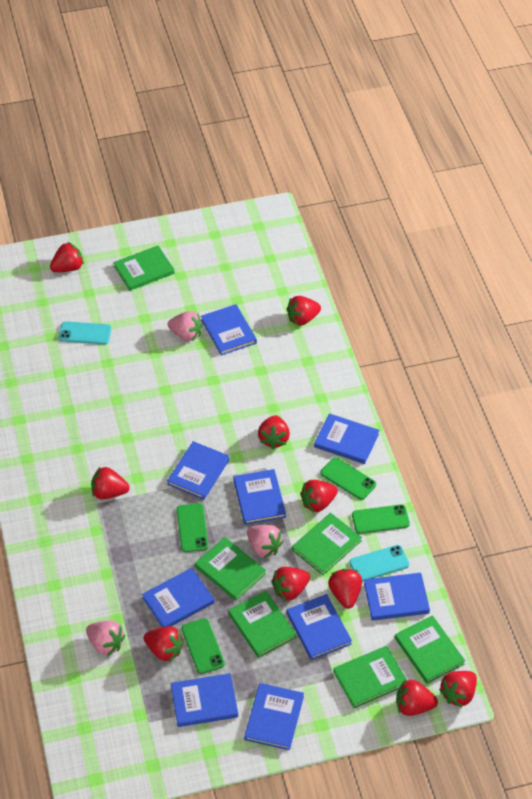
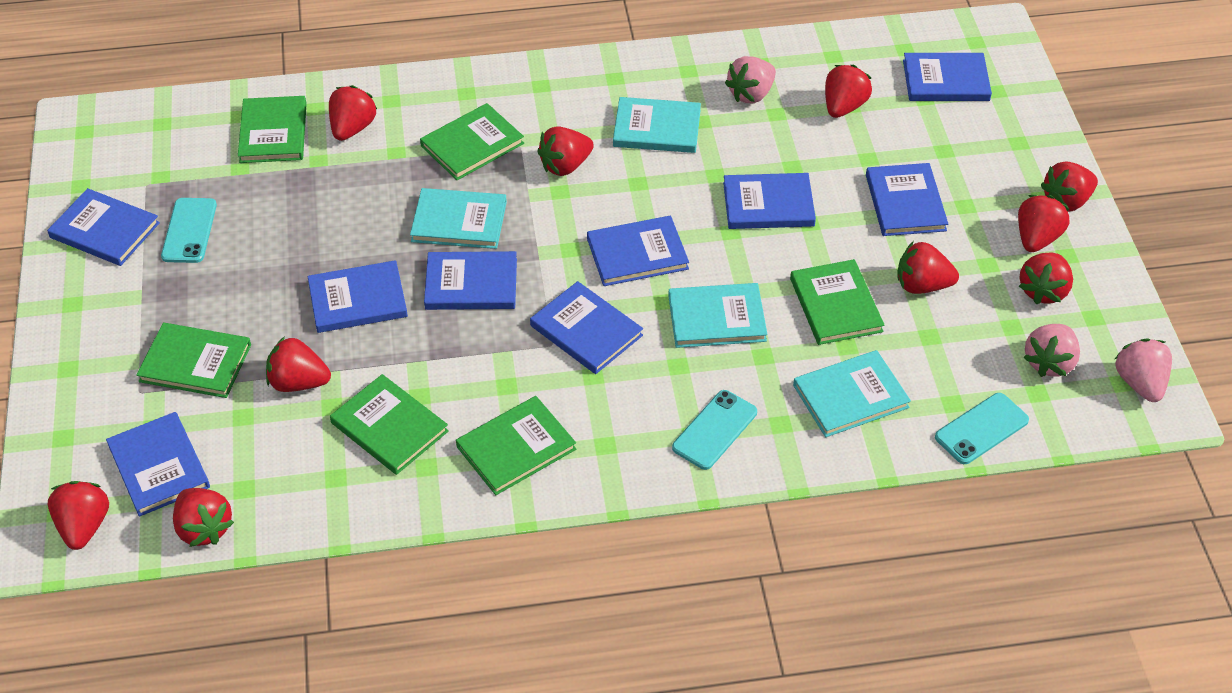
green phone: 4 -> 0
turquoise book: 0 -> 4
turquoise phone: 2 -> 3

